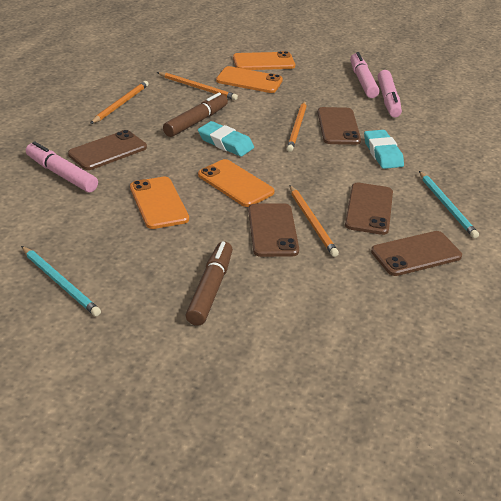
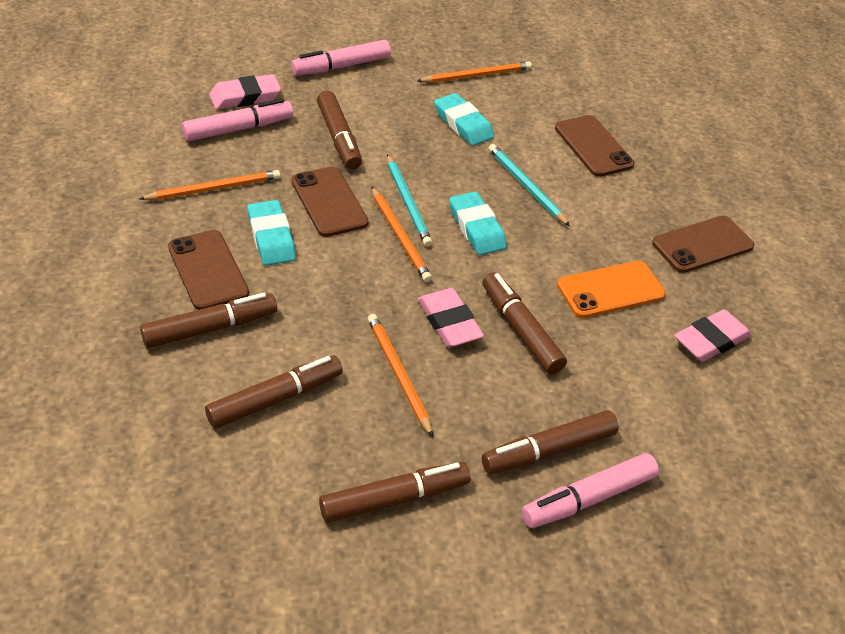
brown marker: 2 -> 6
brown phone: 5 -> 4
orange phone: 4 -> 1
pink eraser: 0 -> 3
turquoise eraser: 2 -> 3

